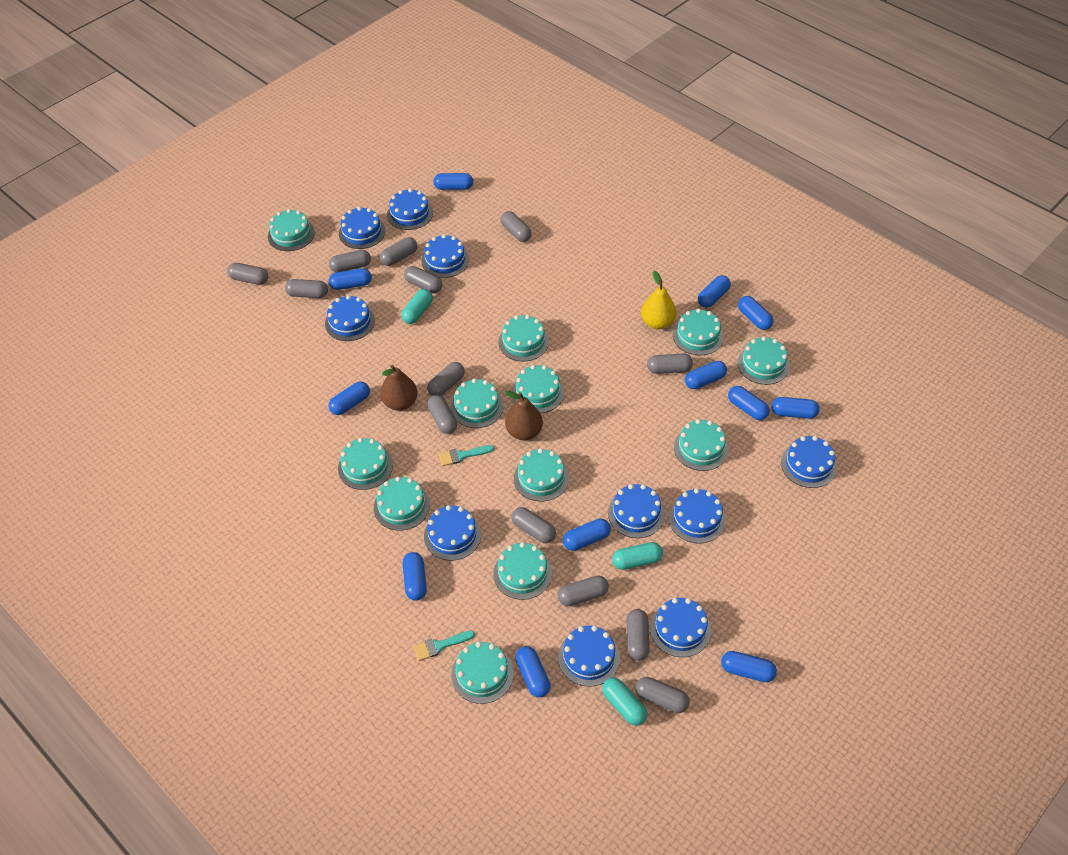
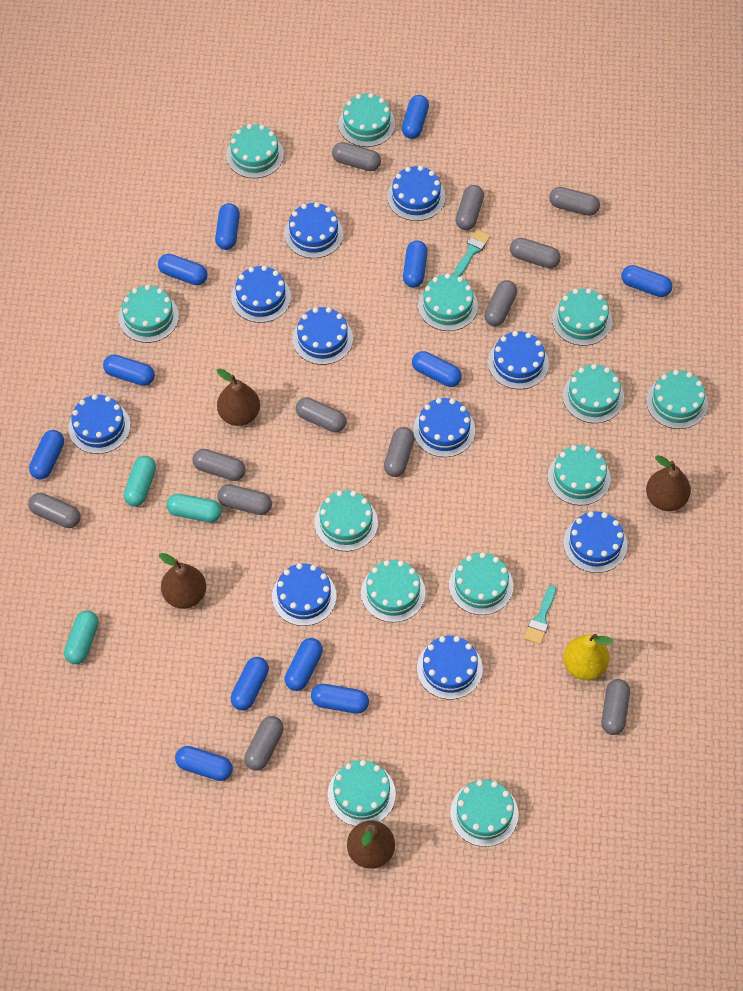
brown pear: 2 -> 4
grey capsule: 13 -> 12
turquoise cake: 12 -> 13

